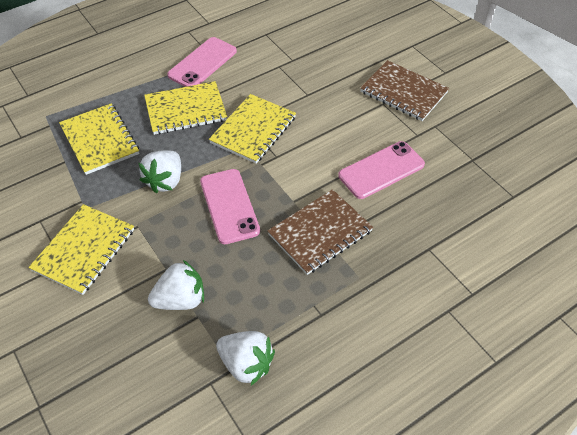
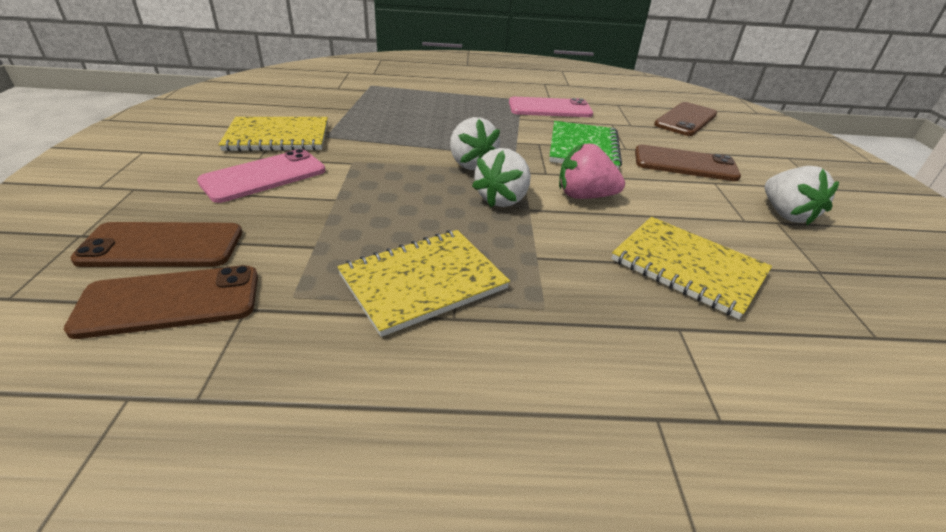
brown notebook: 2 -> 0
brown phone: 0 -> 4
green notebook: 0 -> 1
pink phone: 3 -> 2
pink strawberry: 0 -> 1
yellow notebook: 4 -> 3

